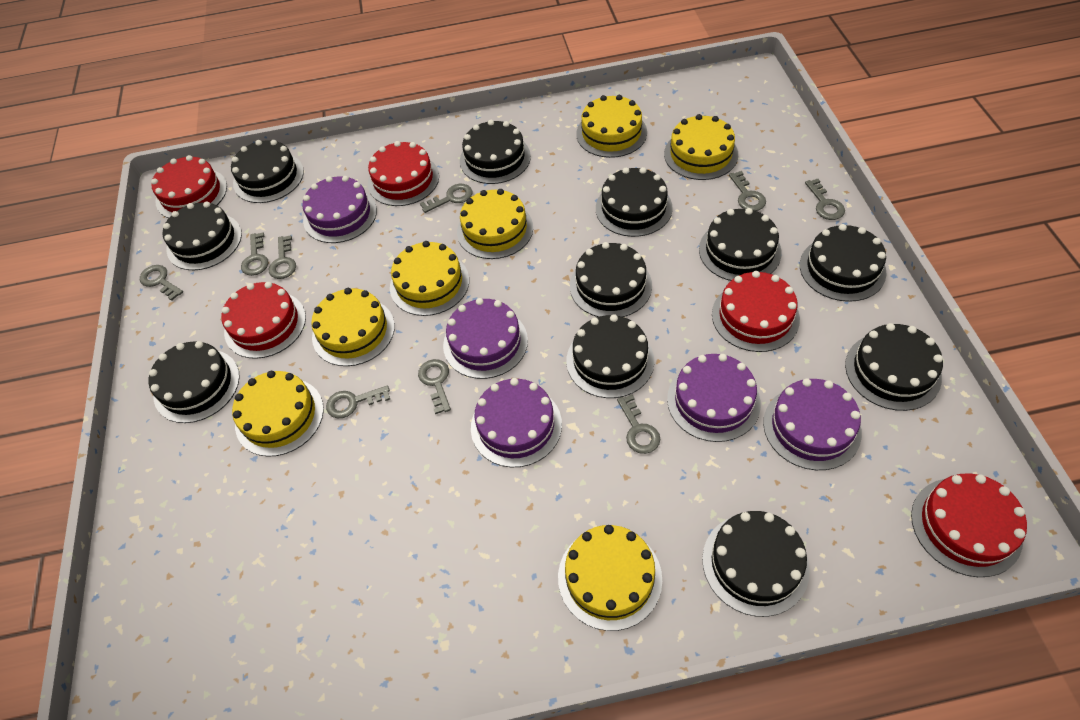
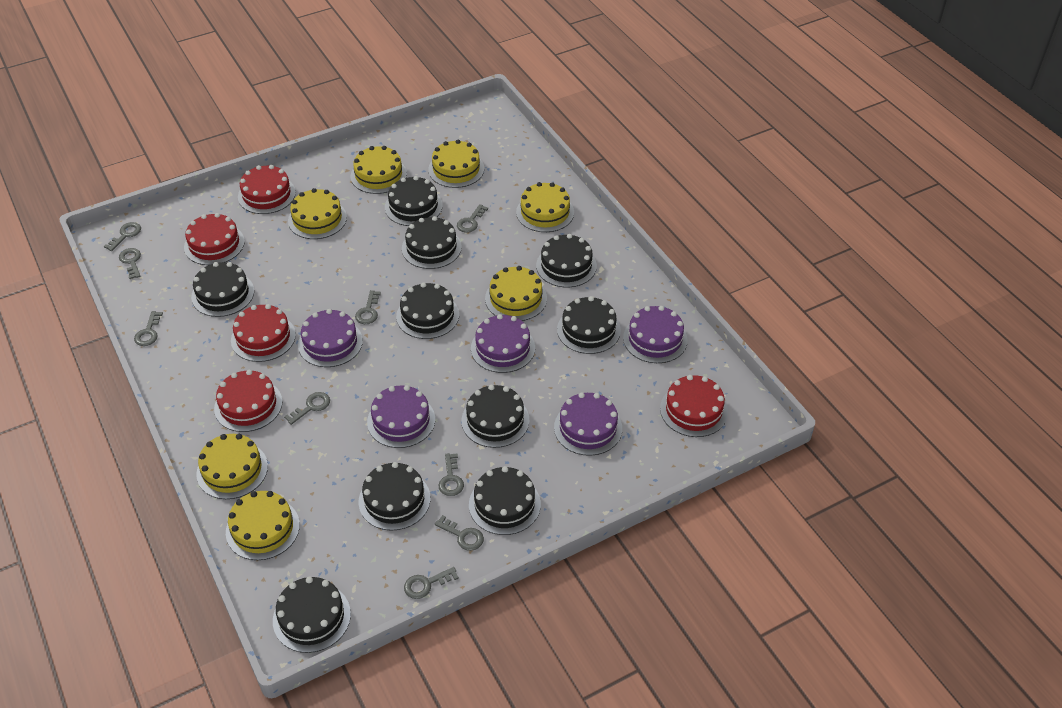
black cake: 11 -> 10

